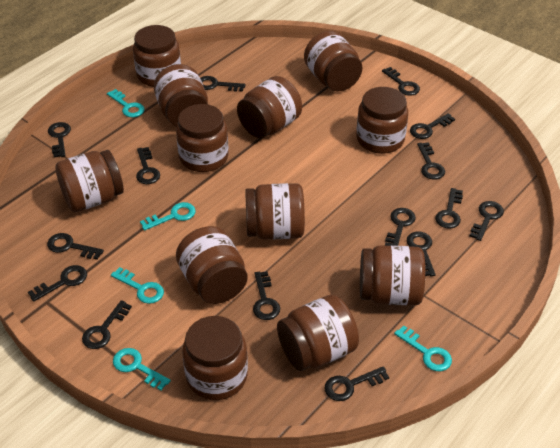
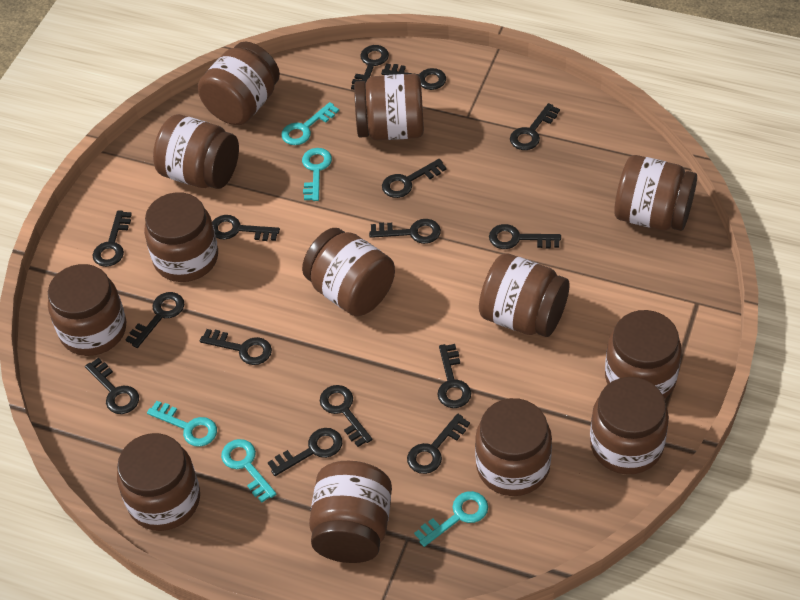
brown jar: 12 -> 13

